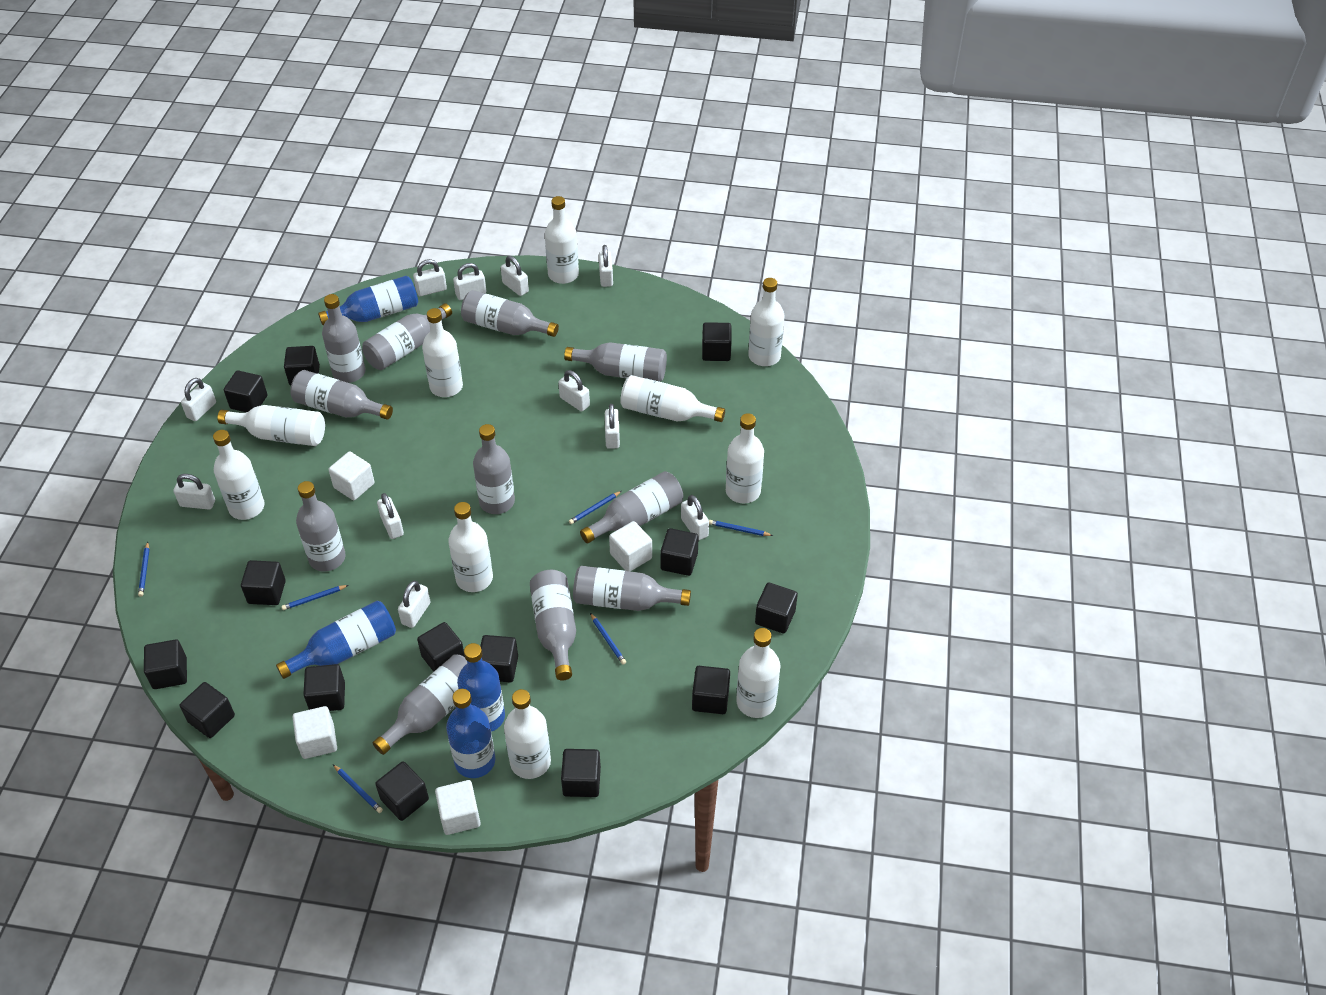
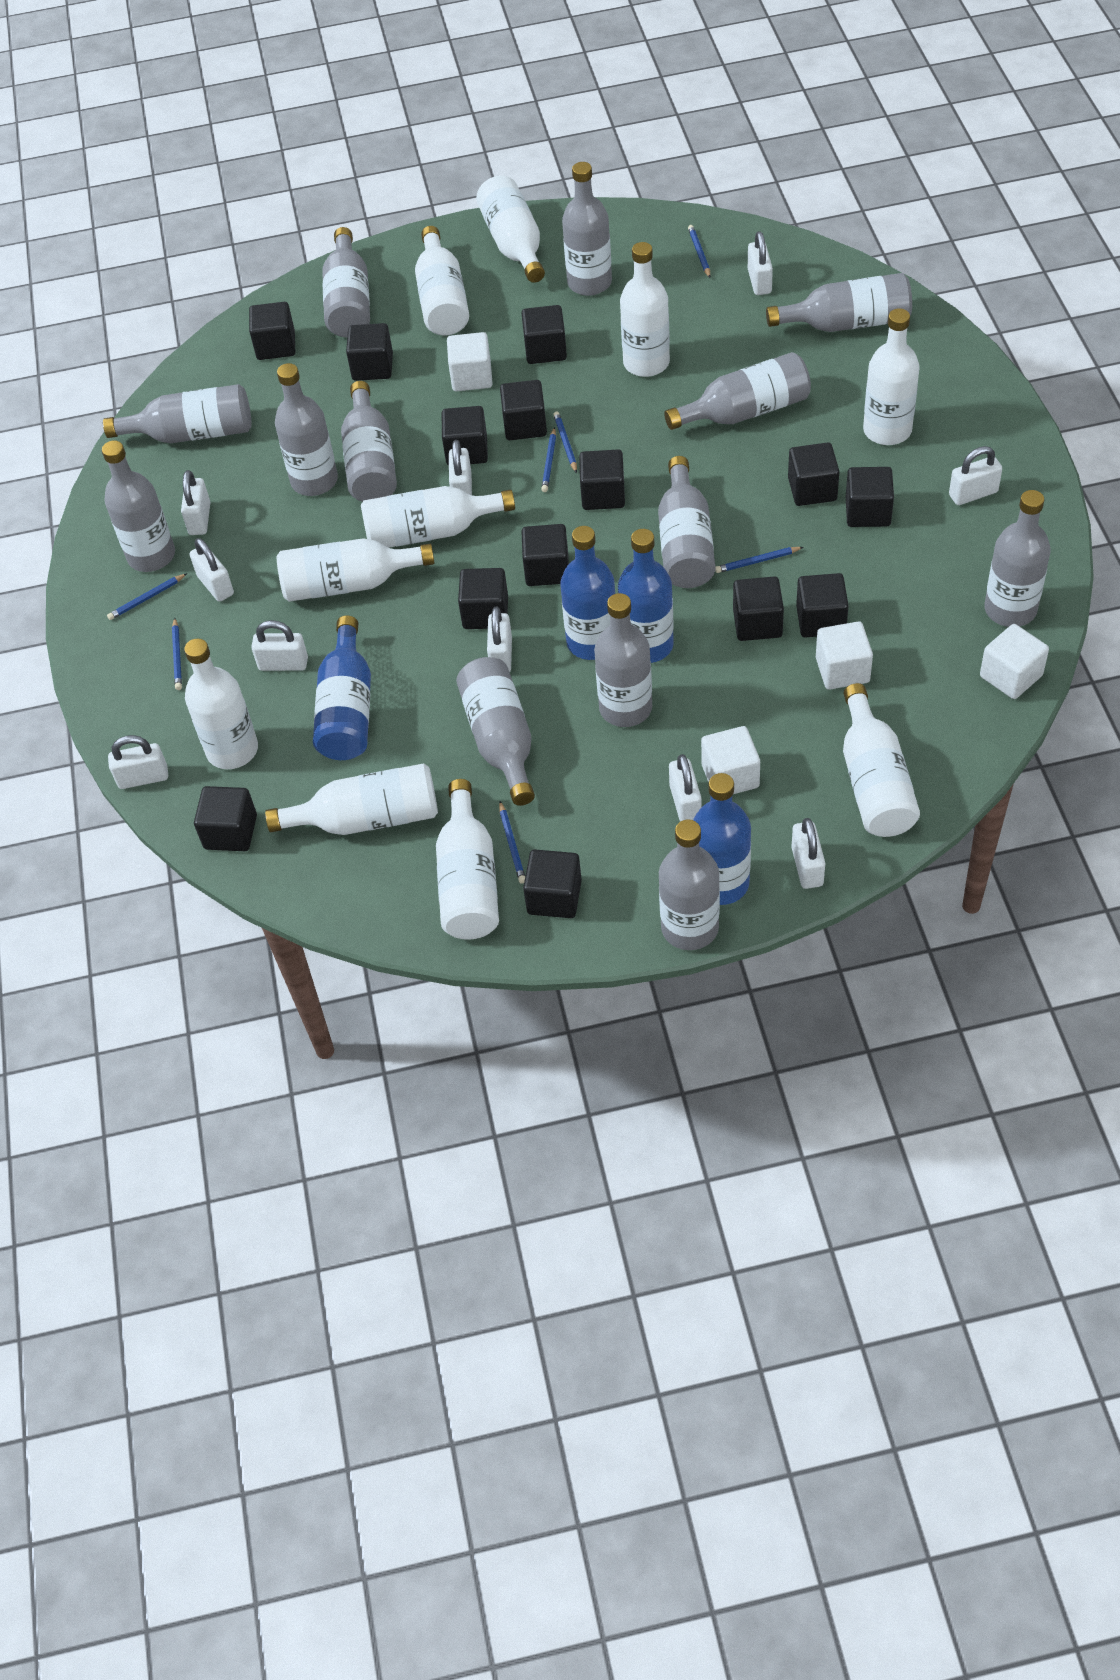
blue pencil: 6 -> 7
grey bottle: 11 -> 13
white padlock: 11 -> 10

